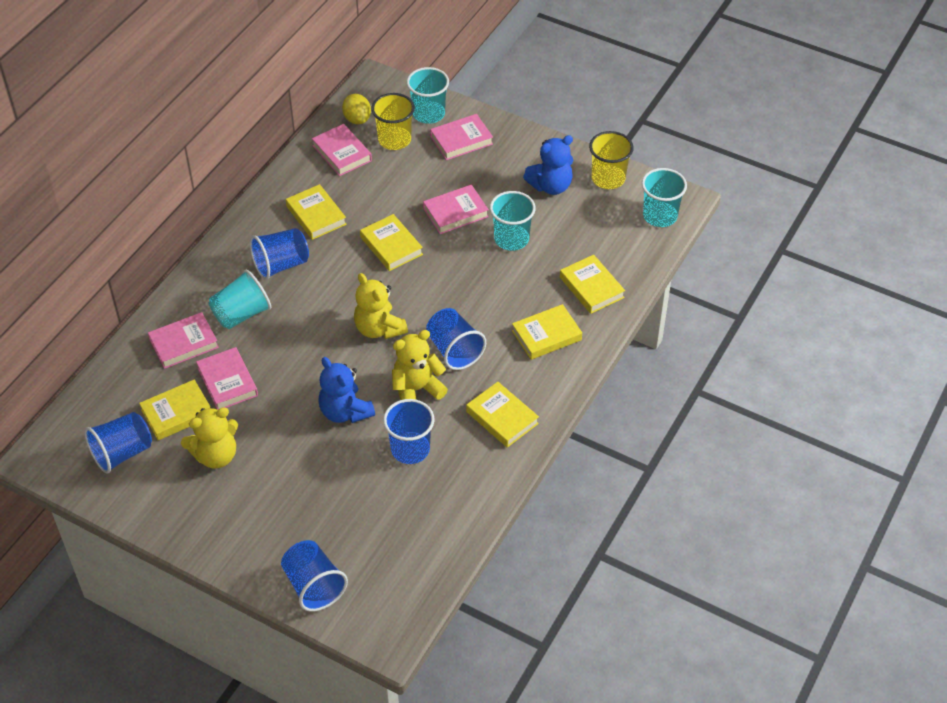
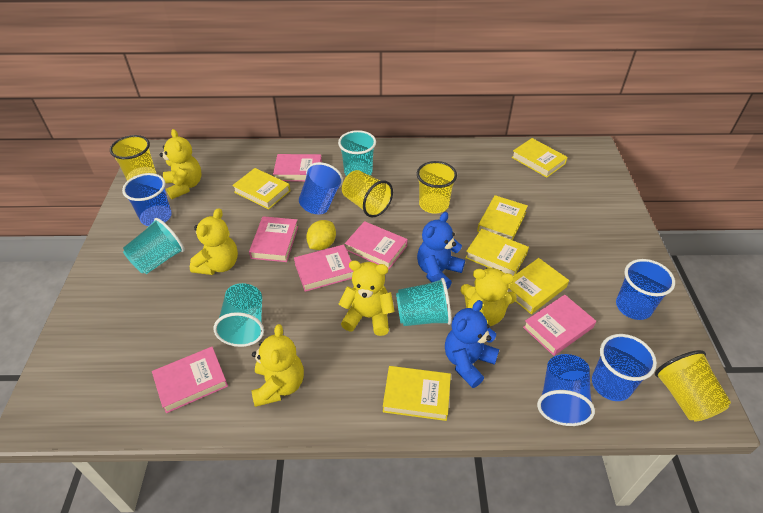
pink book: 5 -> 6
yellow cup: 2 -> 4
yellow teddy bear: 3 -> 5

